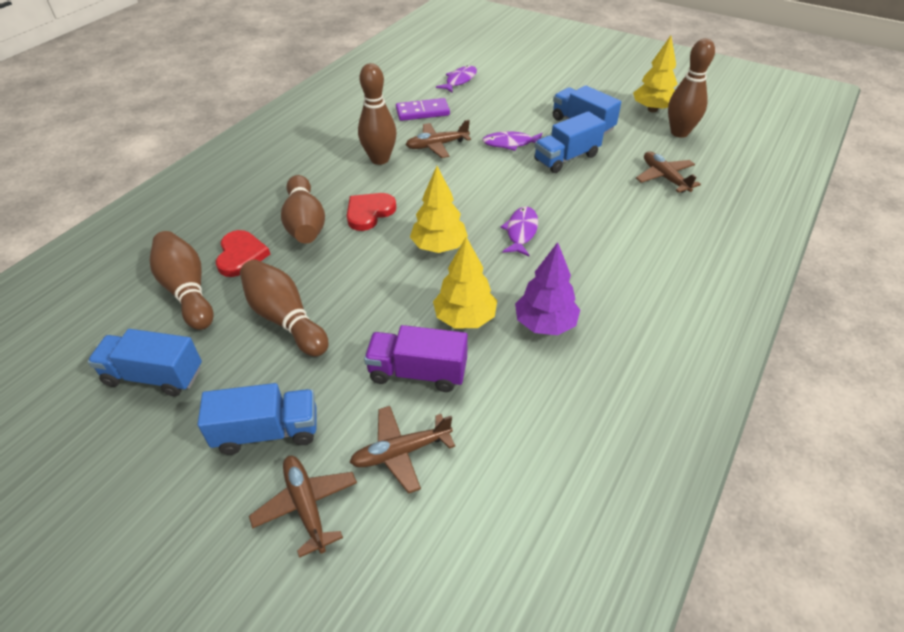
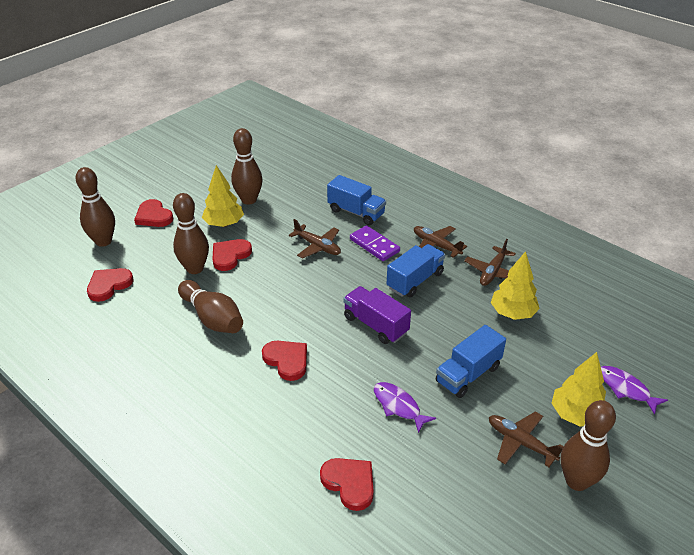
blue truck: 4 -> 3
purple fish: 3 -> 2
purple tree: 1 -> 0
red heart: 2 -> 5

